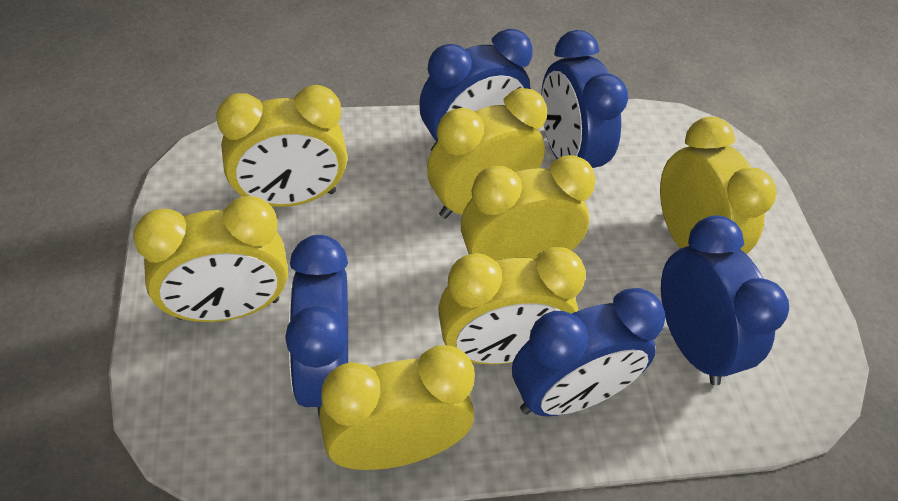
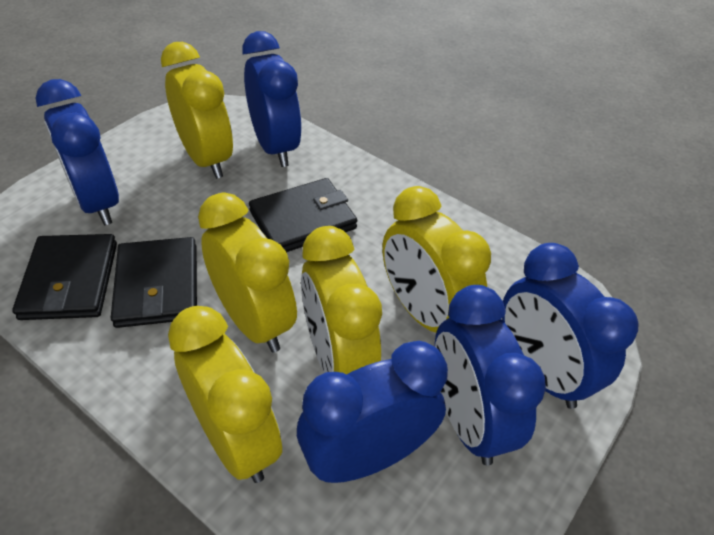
black wallet: 0 -> 3
yellow clock: 7 -> 5

